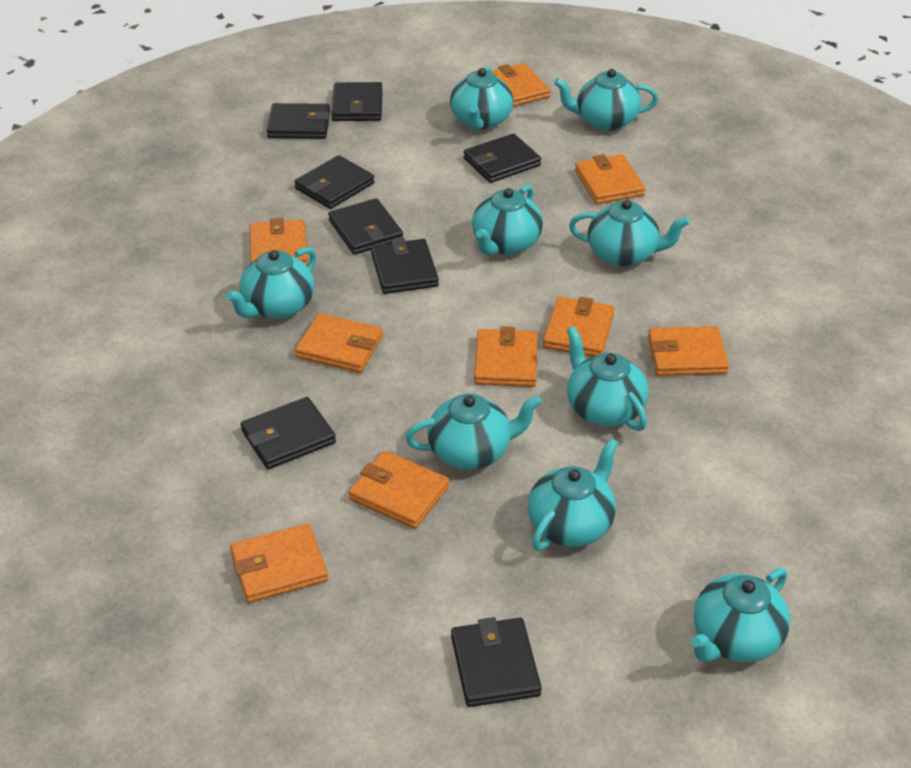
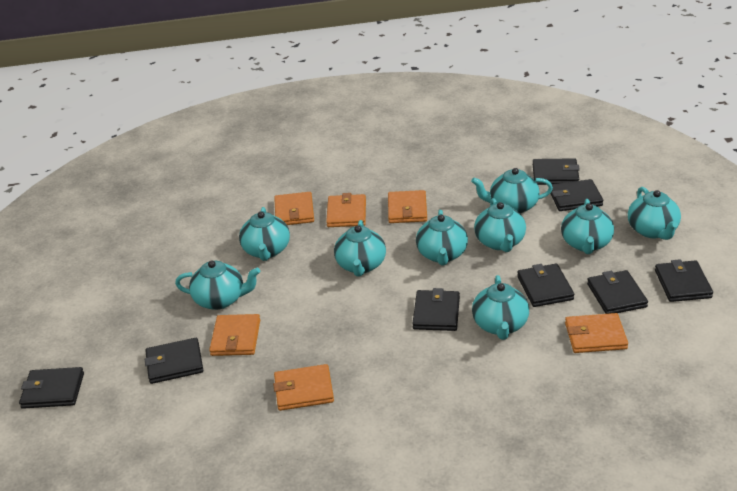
orange wallet: 9 -> 6

